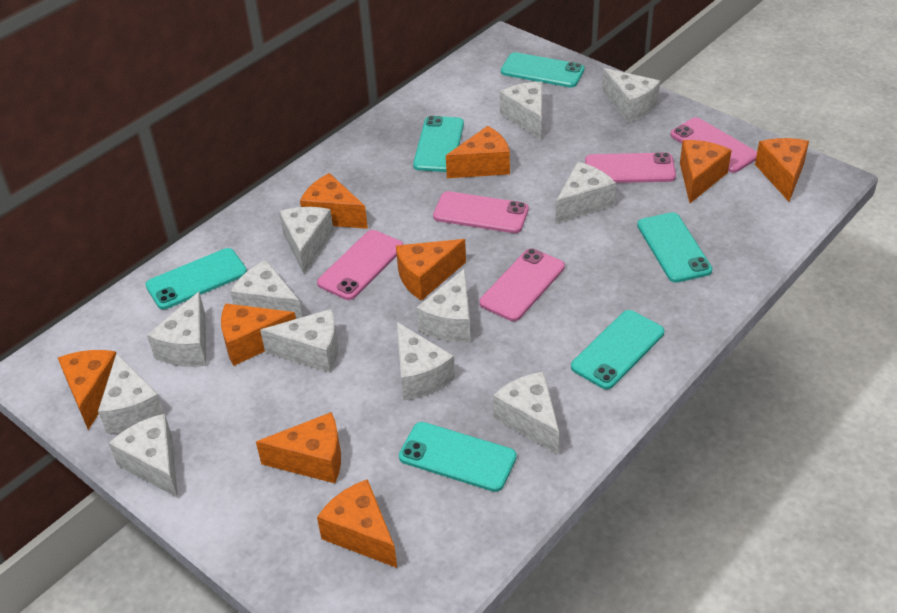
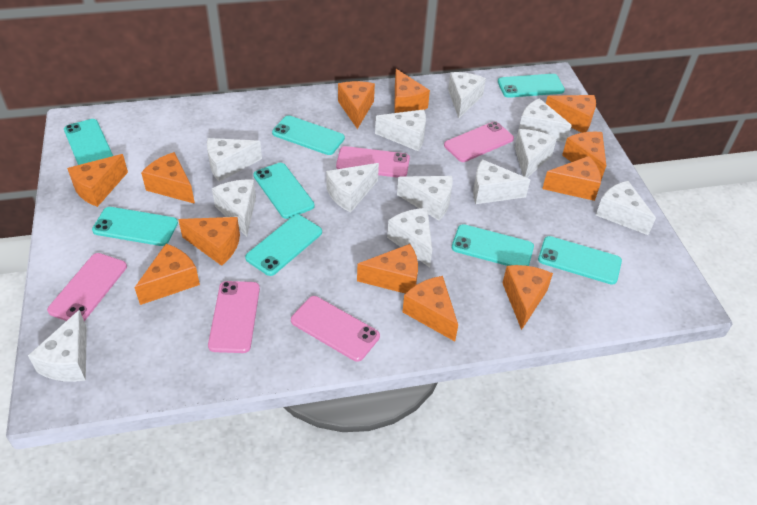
orange cheese: 9 -> 12
turquoise phone: 6 -> 8

